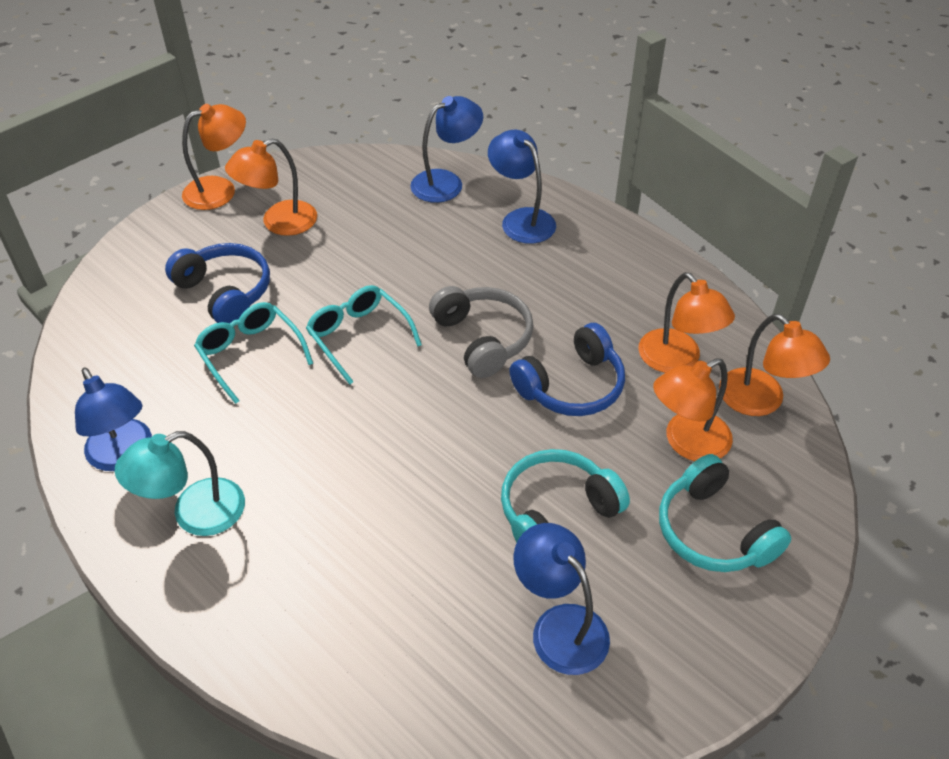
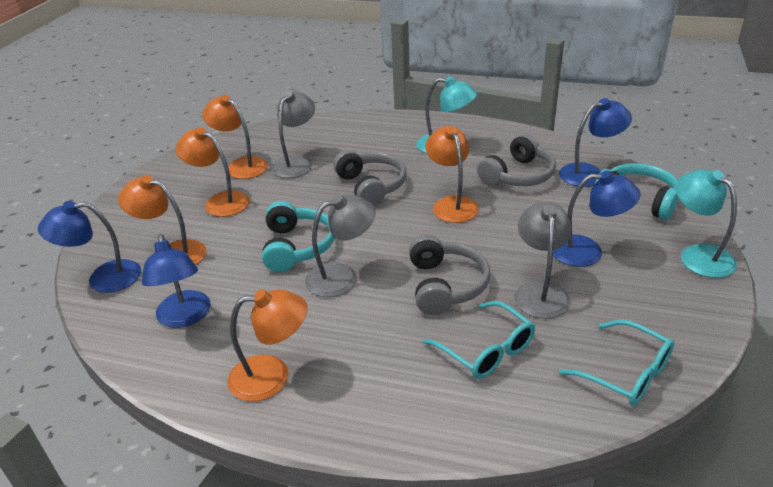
blue headphones: 2 -> 0
grey headphones: 1 -> 3
grey lamp: 0 -> 3
turquoise lamp: 1 -> 2

